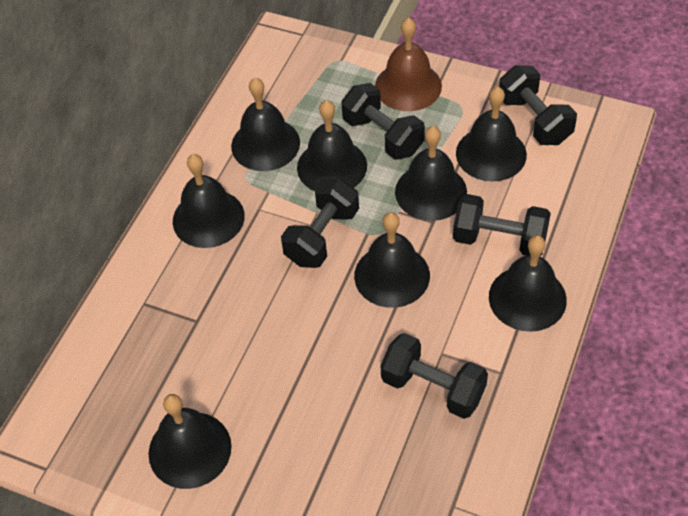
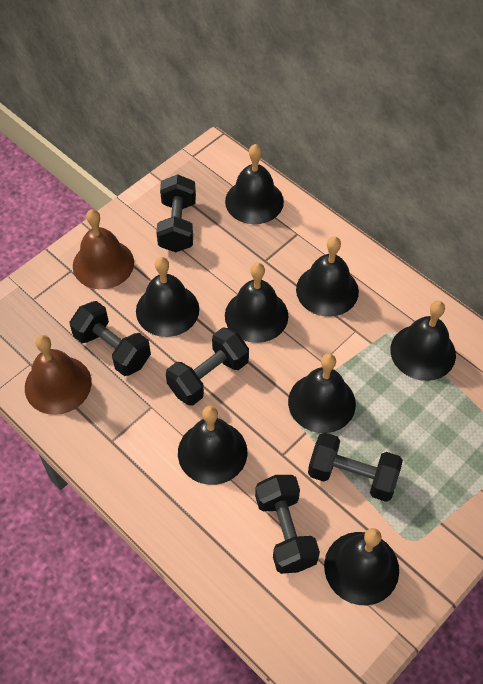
brown bell: 1 -> 2

